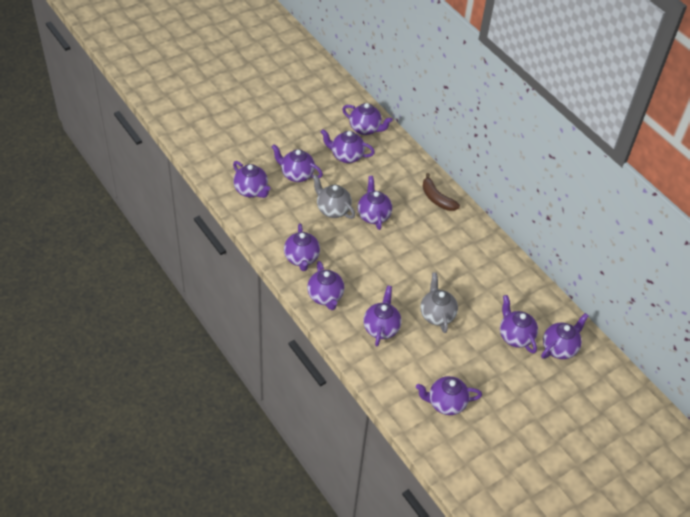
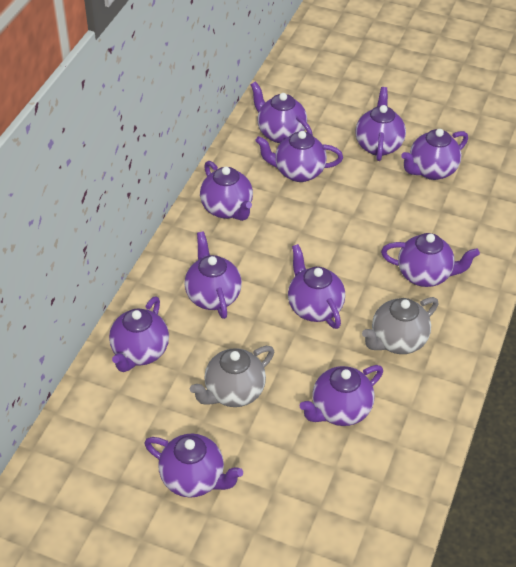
brown banana: 1 -> 0

